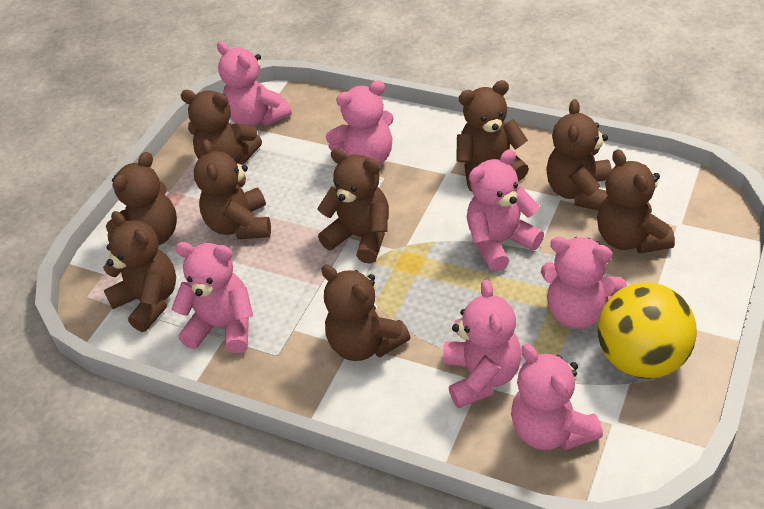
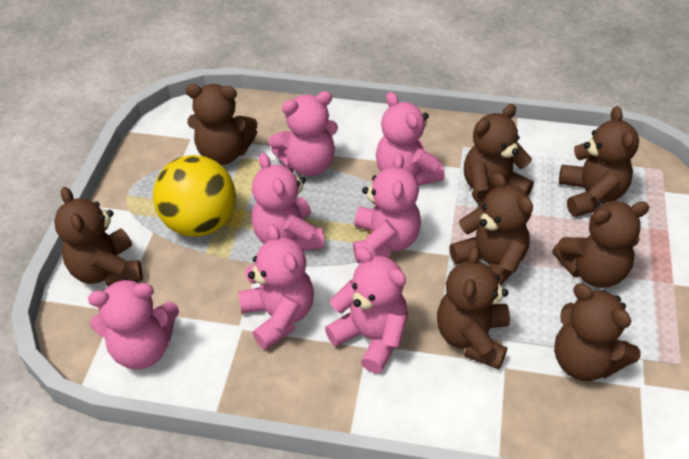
brown teddy bear: 9 -> 8

